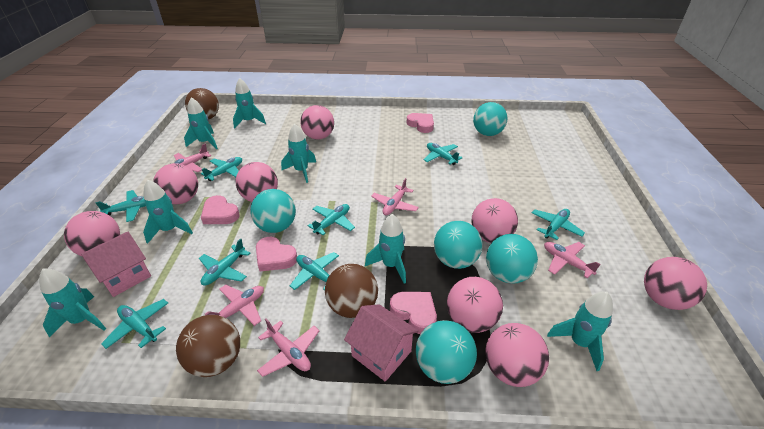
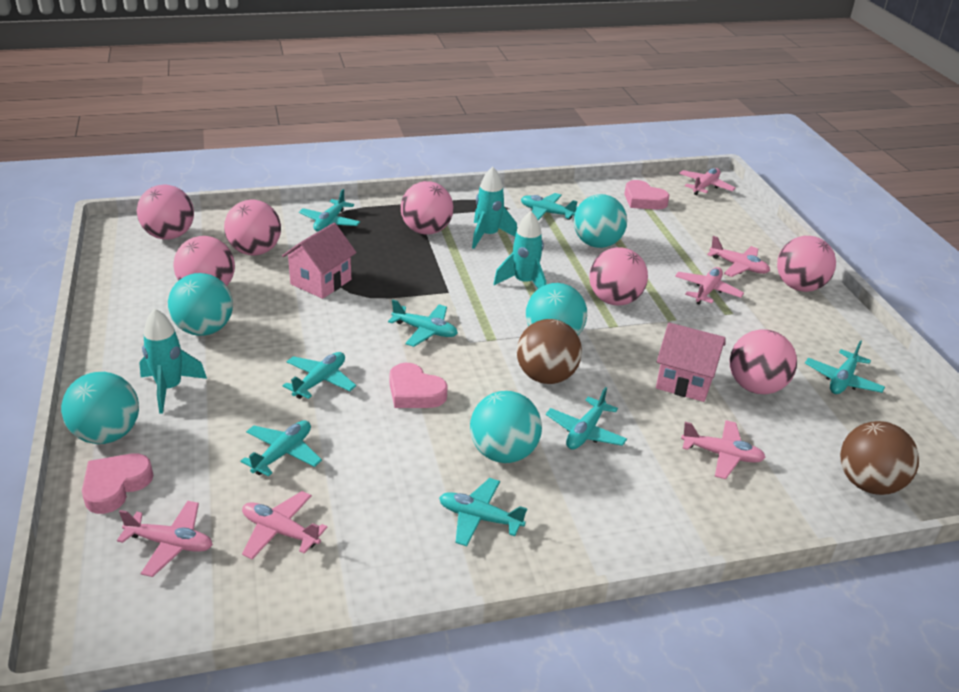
brown ball: 3 -> 2
pink ball: 8 -> 7
pink heart: 4 -> 3
pink plane: 5 -> 6
turquoise rocket: 7 -> 3

